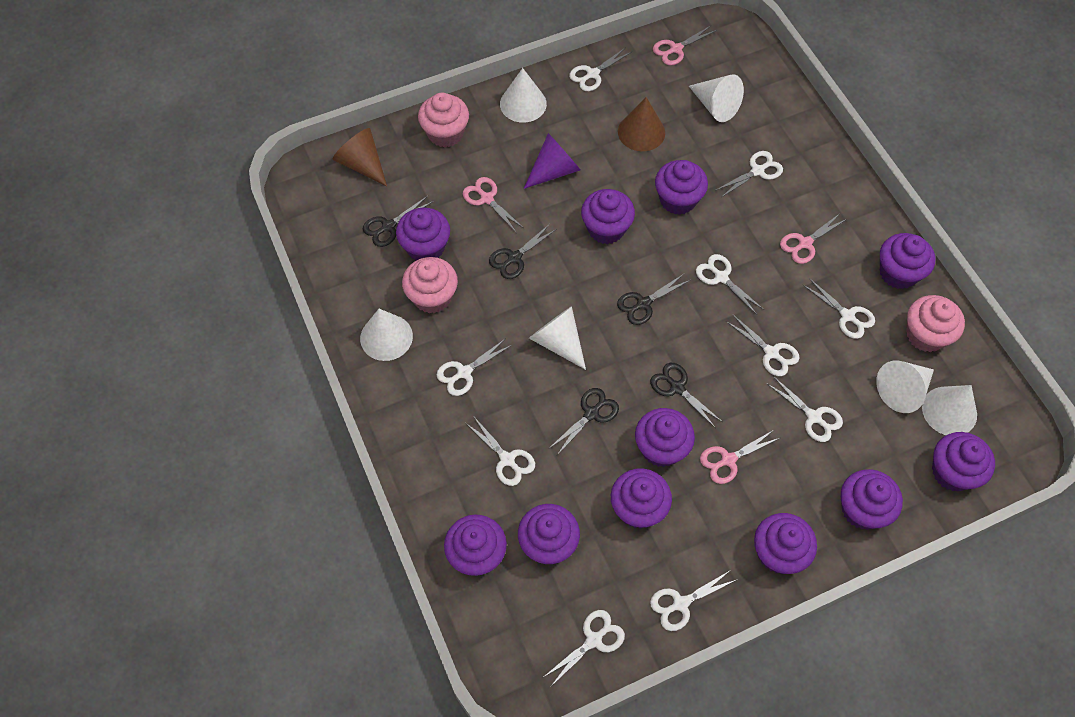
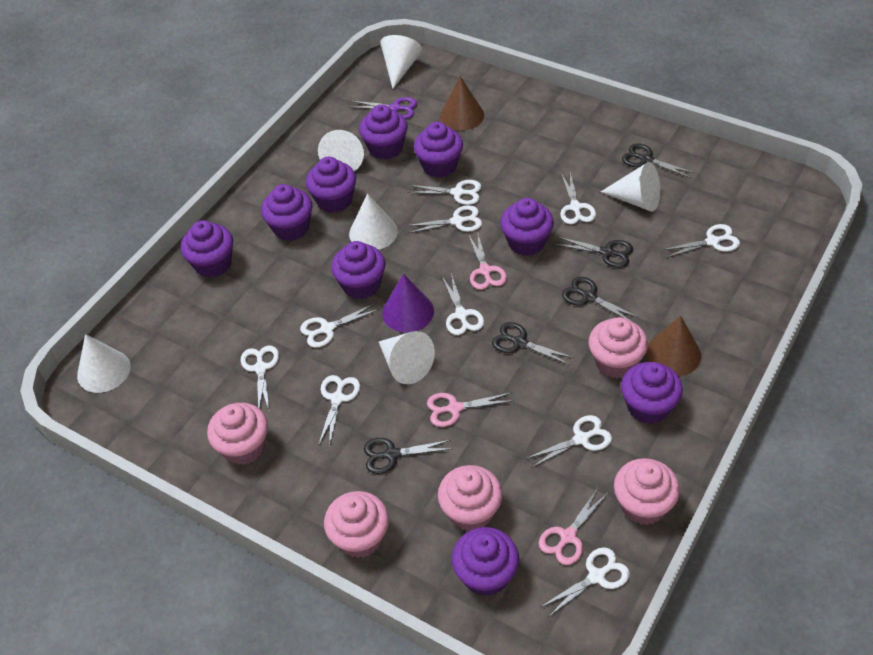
pink cupcake: 3 -> 5
pink scissors: 4 -> 3
purple cupcake: 11 -> 9
purple scissors: 0 -> 1

